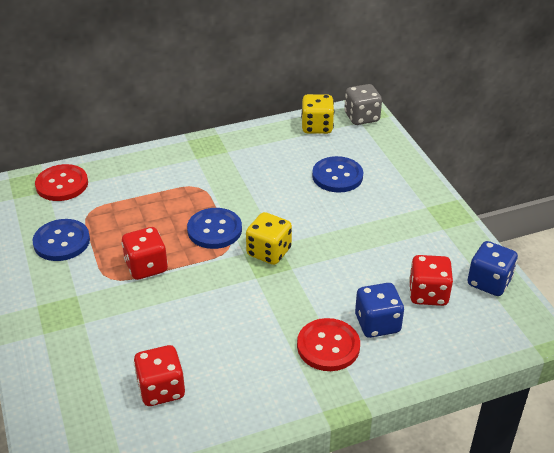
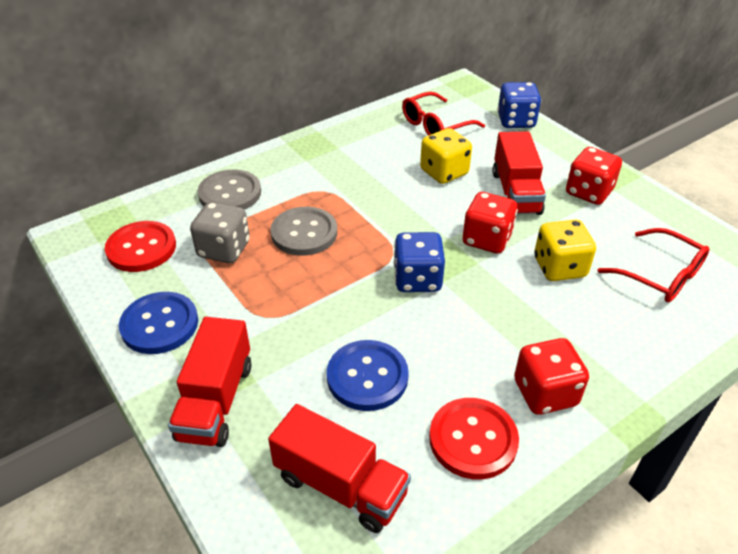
blue button: 3 -> 2
grey button: 0 -> 2
red glasses: 0 -> 2
red truck: 0 -> 3

